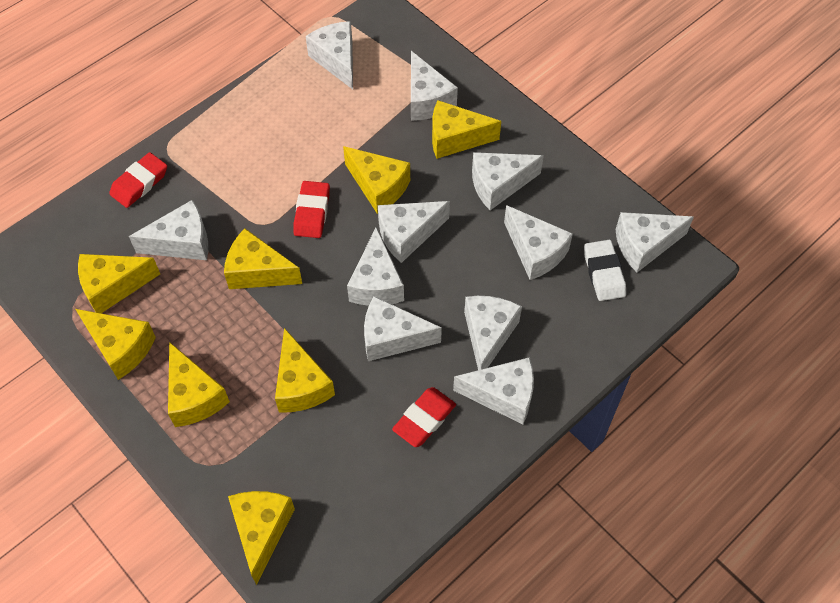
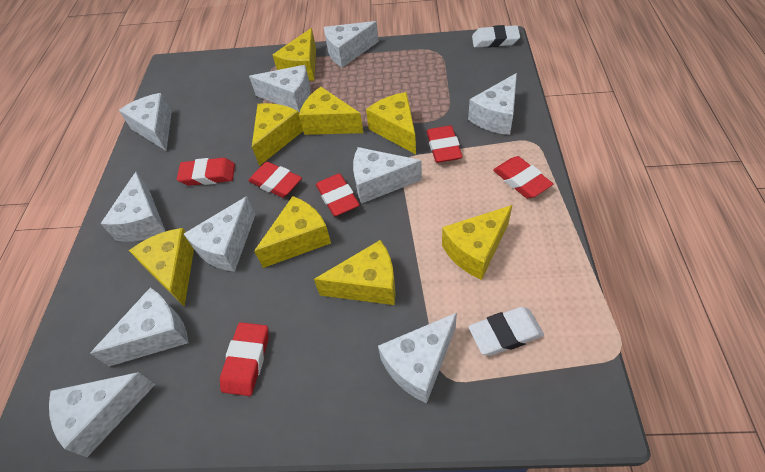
red eraser: 3 -> 6
white cheese: 11 -> 10
white eraser: 1 -> 2

